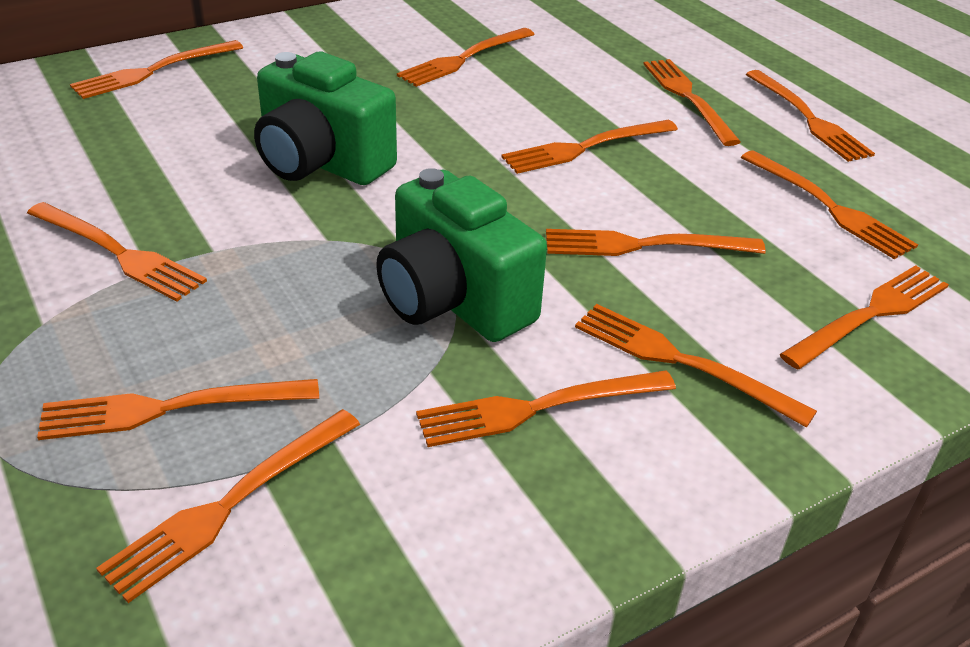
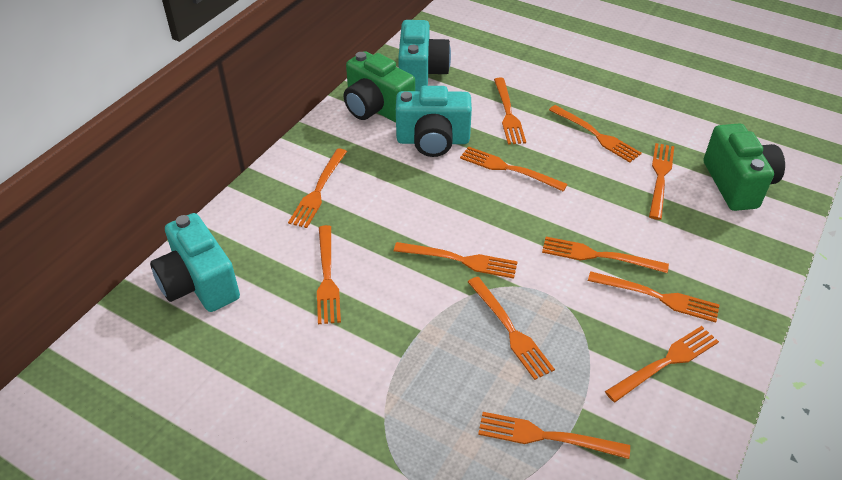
orange fork: 13 -> 12
turquoise camera: 0 -> 3

